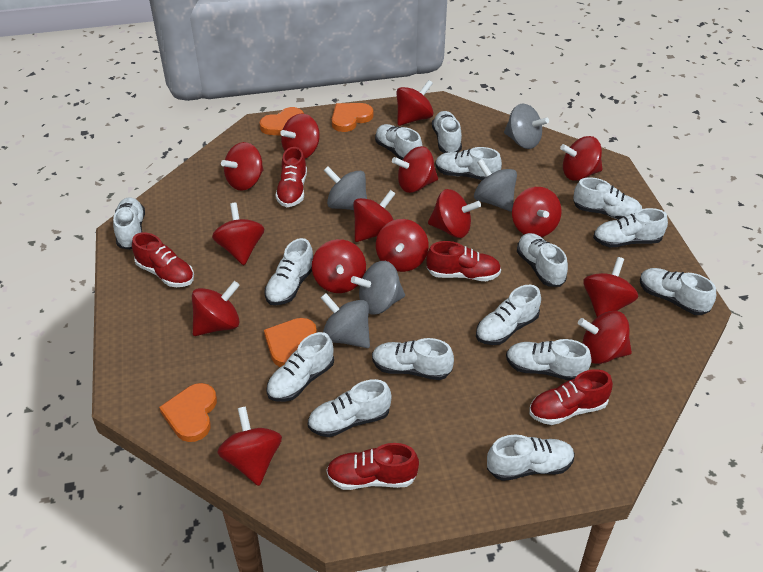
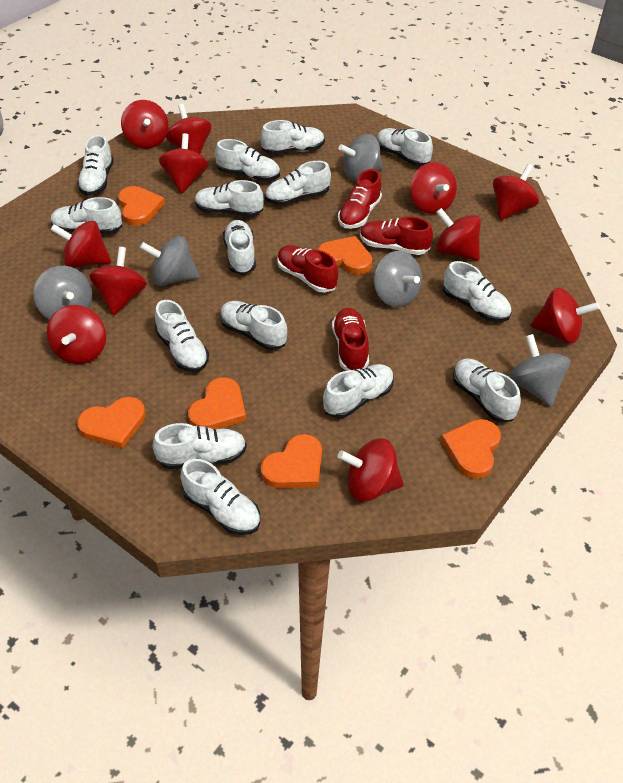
orange heart: 4 -> 6
red shoe: 5 -> 4
red spinning top: 15 -> 11

